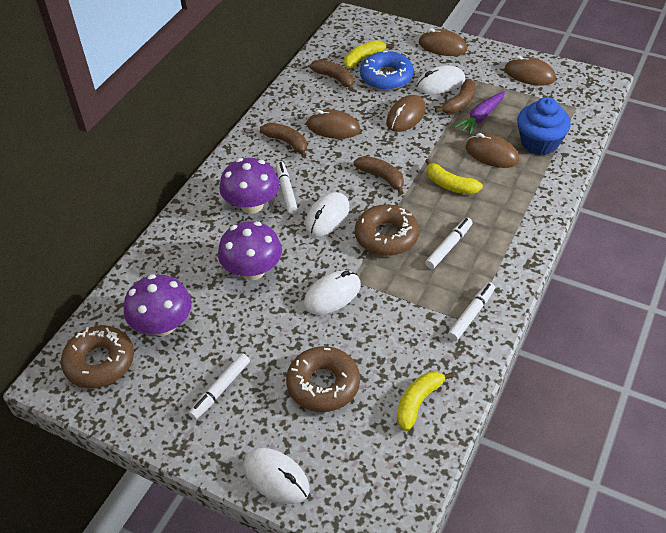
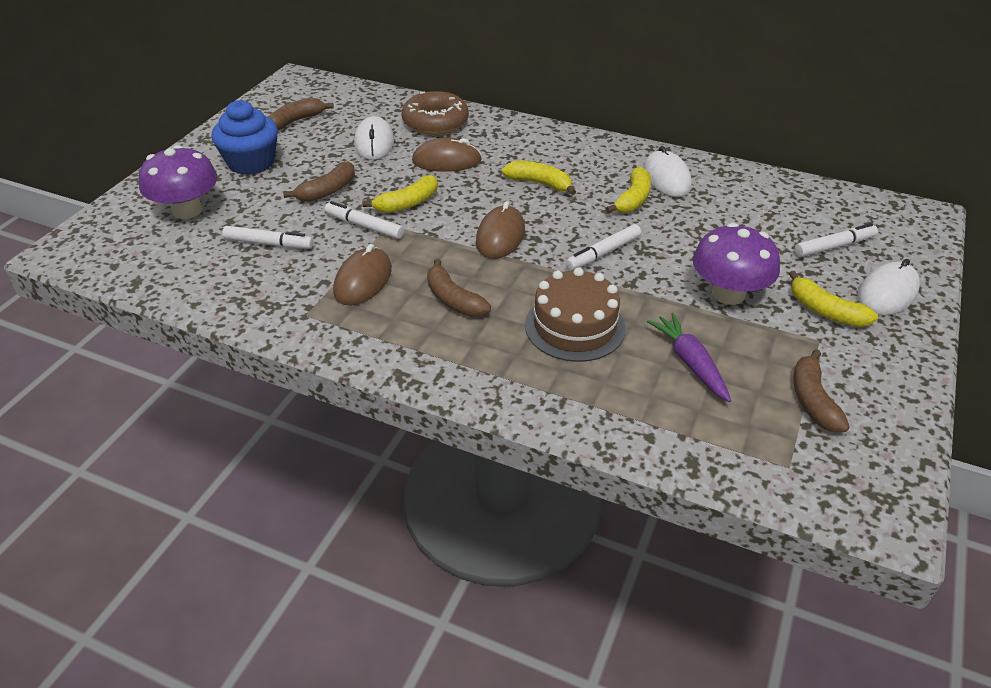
blue donut: 1 -> 0
brown cake: 0 -> 1
brown donut: 3 -> 1
brown mouse: 5 -> 3
purple mushroom: 3 -> 2
white mouse: 4 -> 3
yellow banana: 3 -> 4

